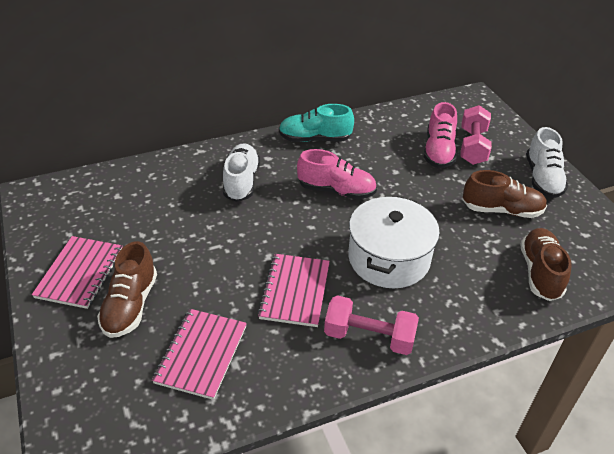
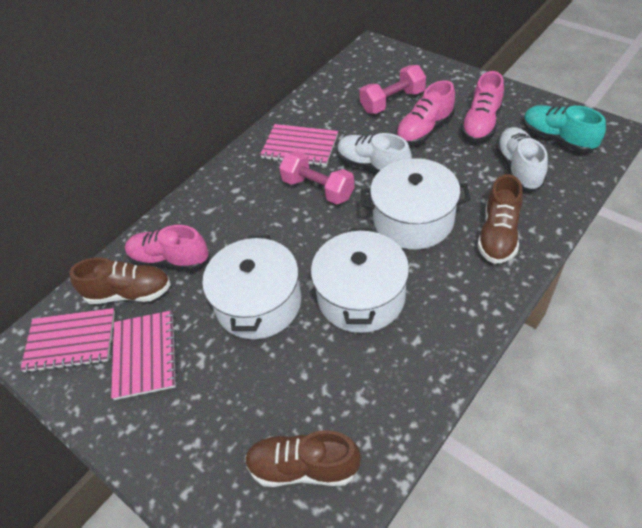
pink shoe: 2 -> 3
white pot: 1 -> 3

